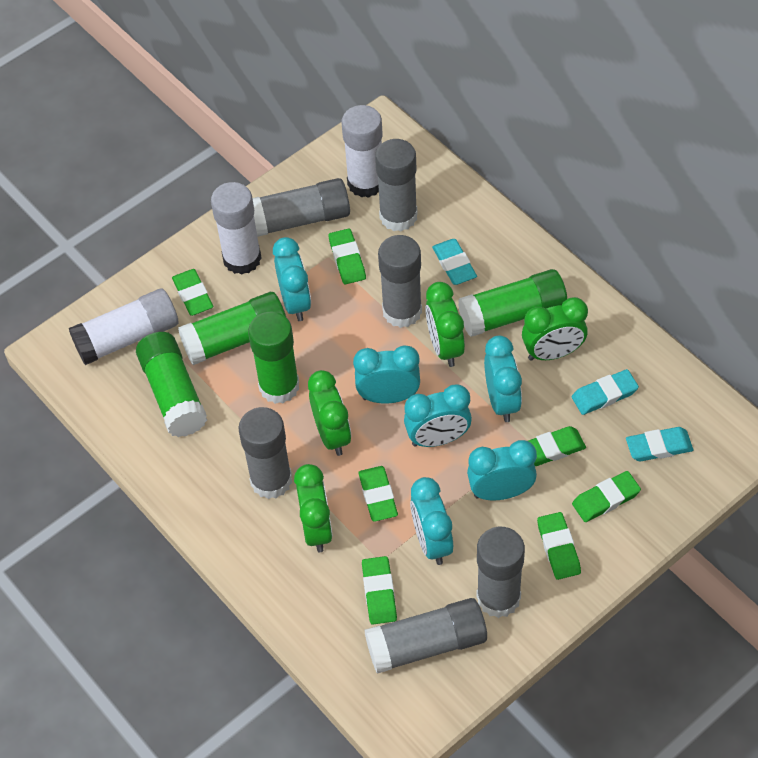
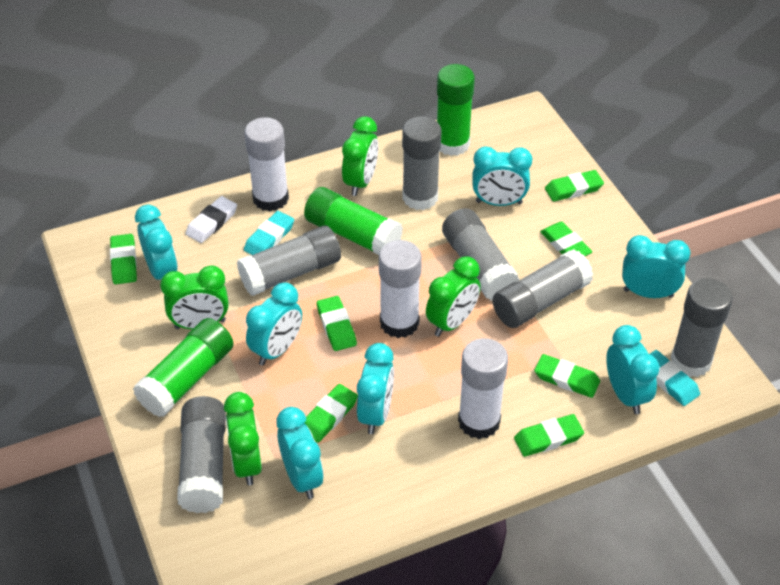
green glue stick: 4 -> 3
turquoise clock: 6 -> 7
turquoise eraser: 3 -> 2
white eraser: 0 -> 1

